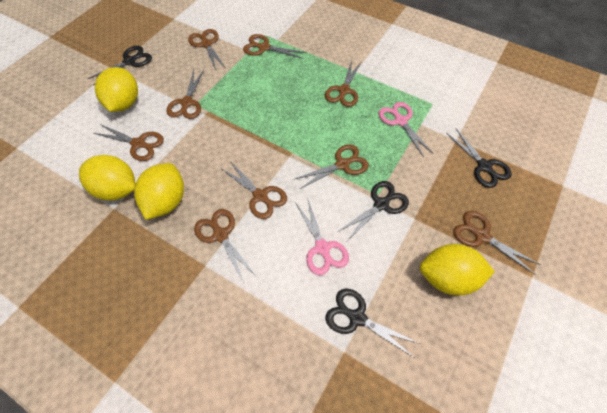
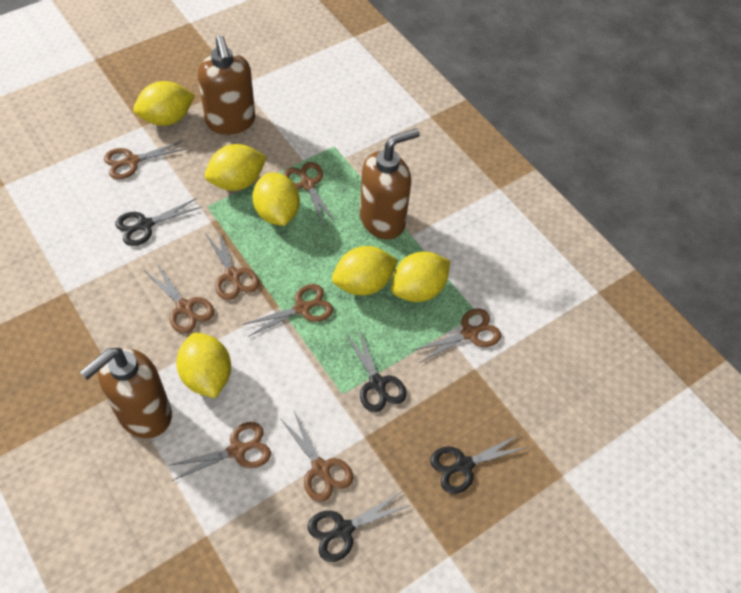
brown scissors: 9 -> 8
brown soap dispenser: 0 -> 3
pink scissors: 2 -> 0
yellow lemon: 4 -> 6

